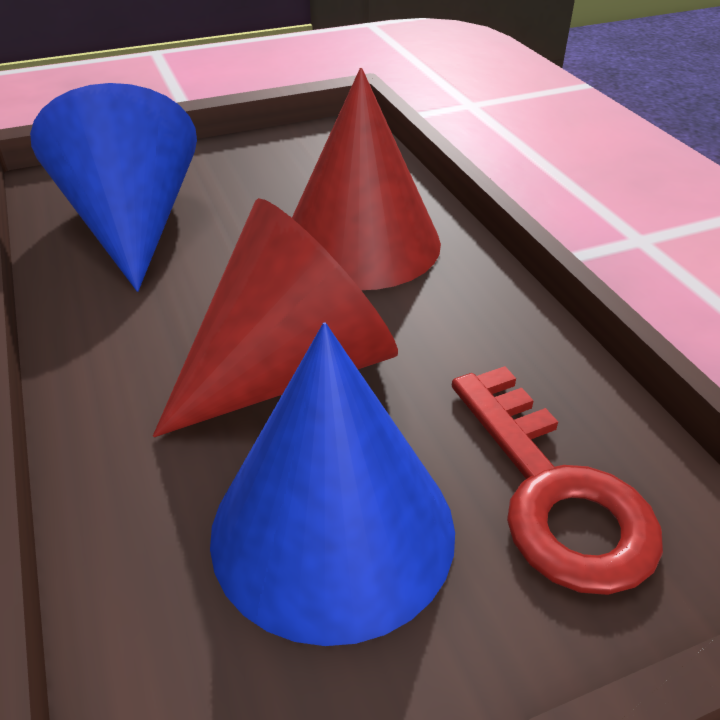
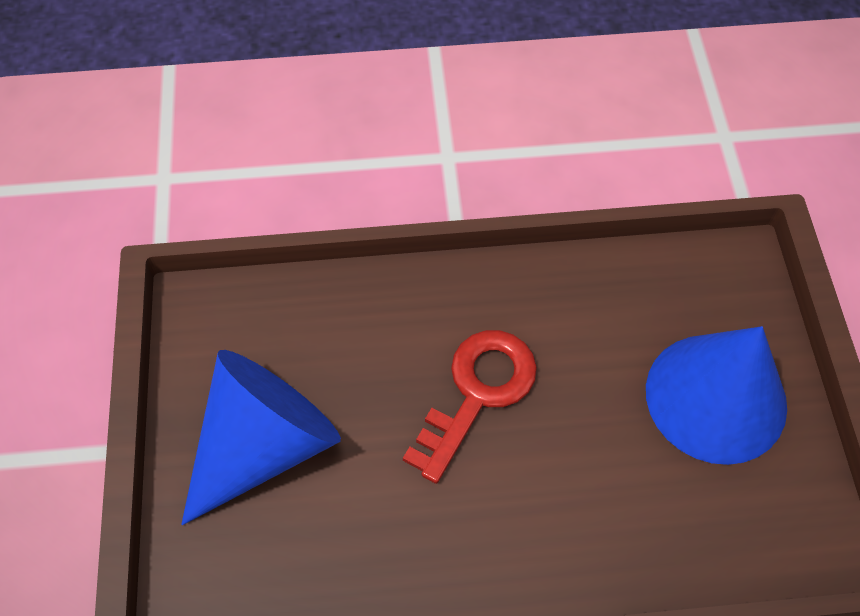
red cone: 2 -> 0

